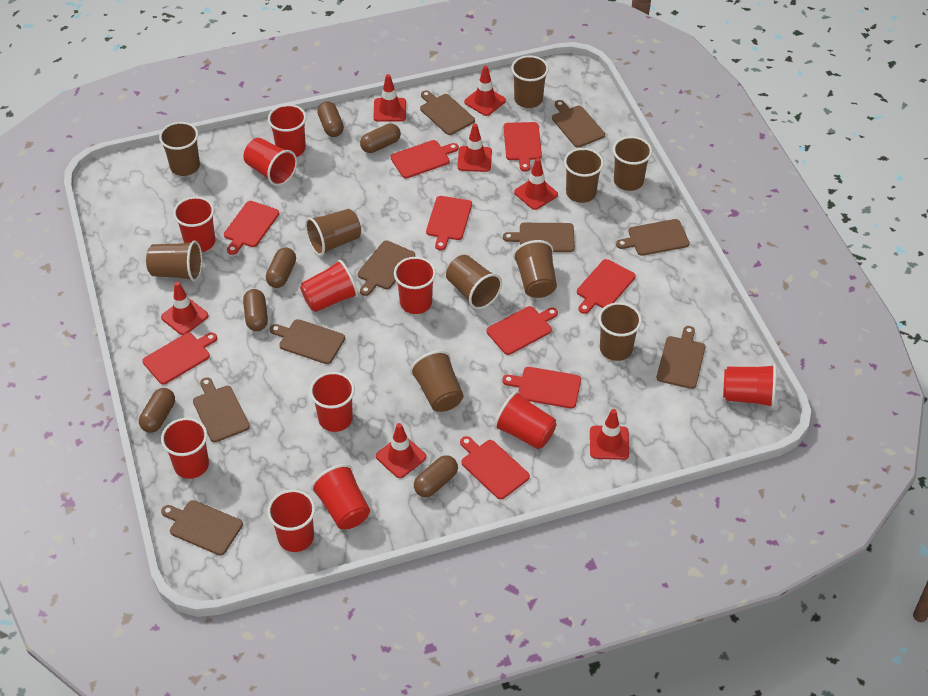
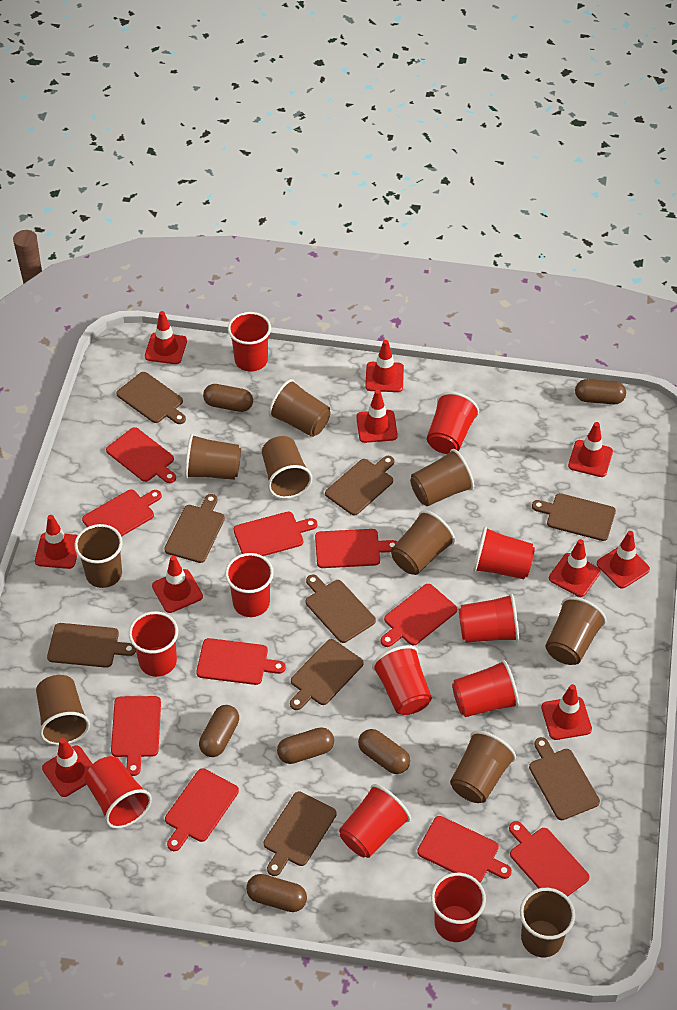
red cutting board: 9 -> 10
red traffic cone: 7 -> 10

